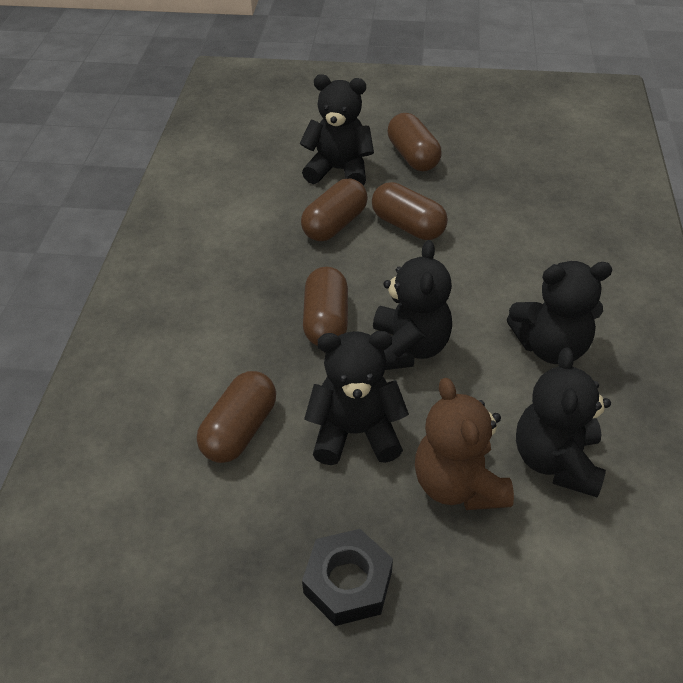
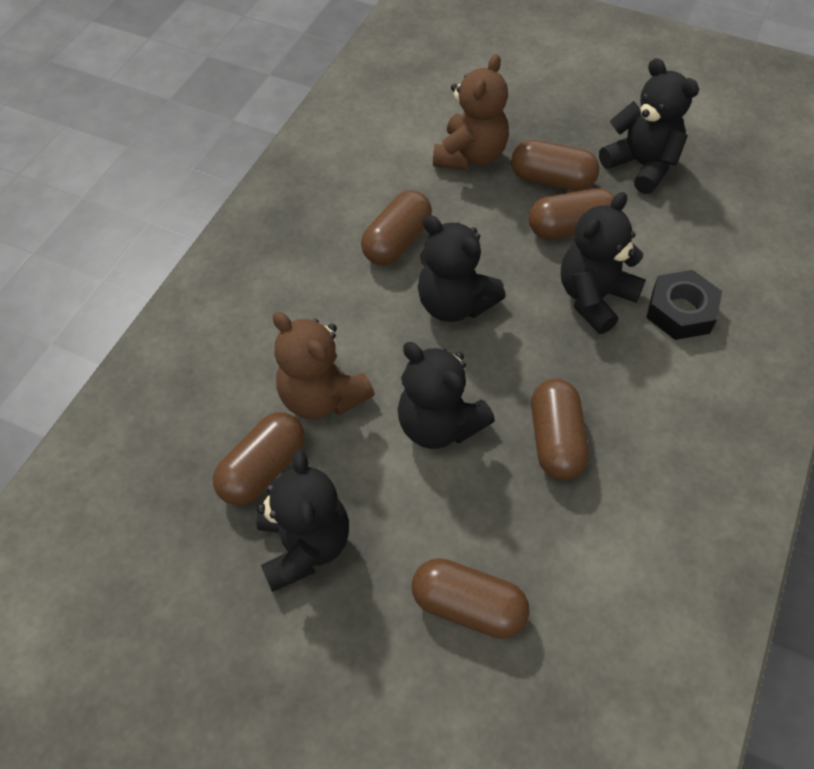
brown capsule: 5 -> 6
brown teddy bear: 1 -> 2

